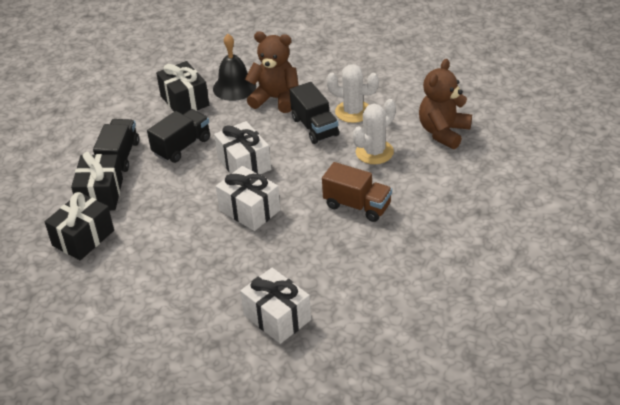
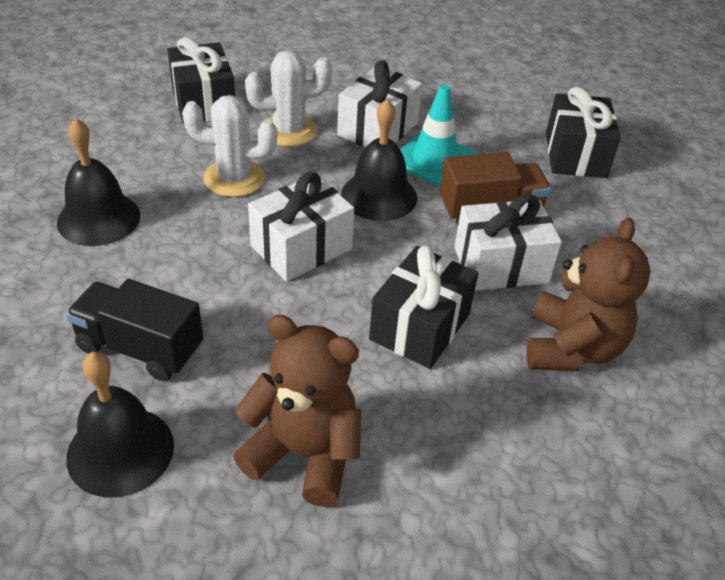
black bell: 1 -> 3
black truck: 3 -> 1
turquoise traffic cone: 0 -> 1

